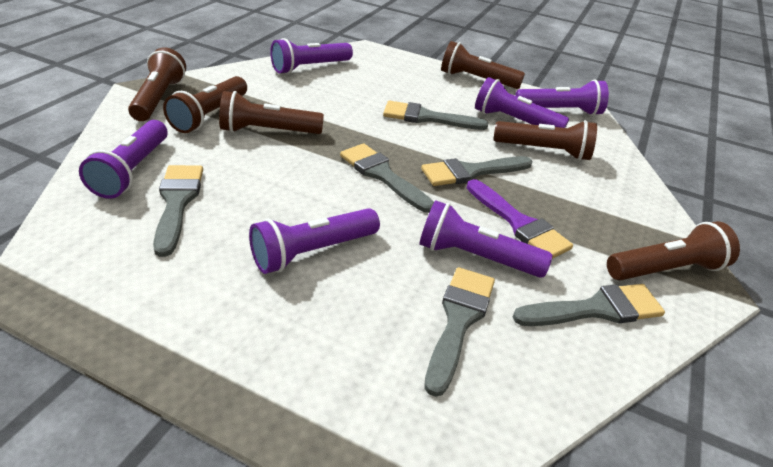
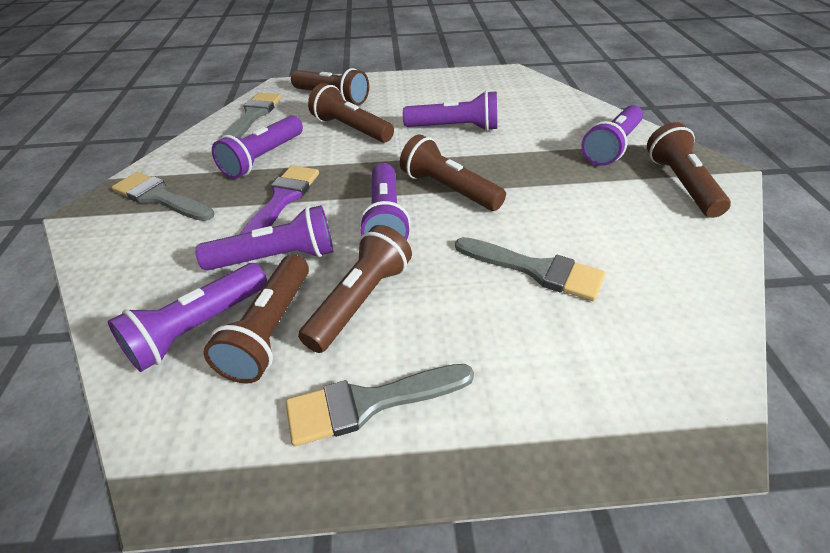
grey brush: 6 -> 4

